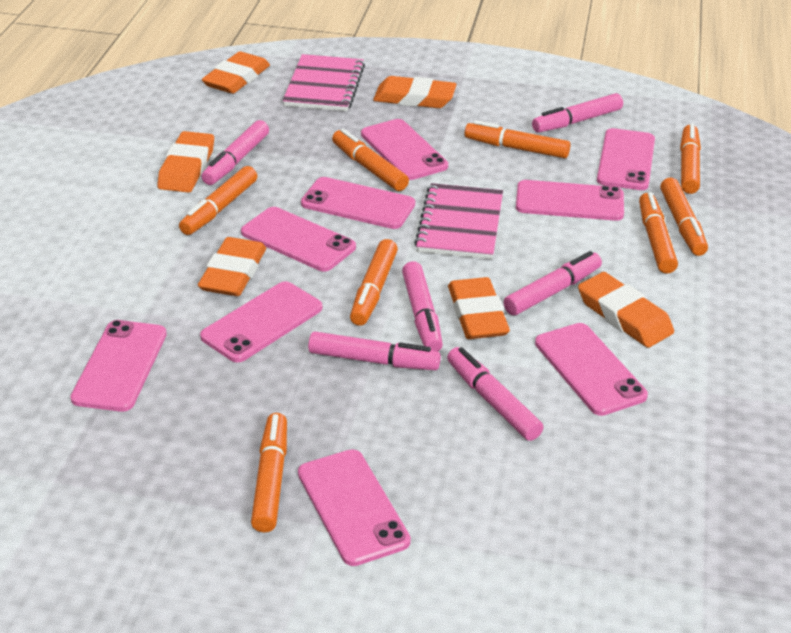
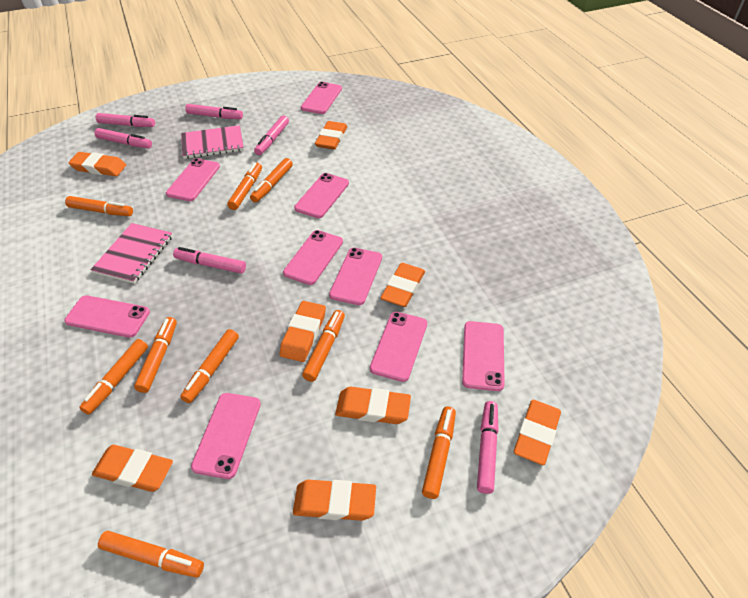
orange eraser: 6 -> 8
orange marker: 8 -> 9

